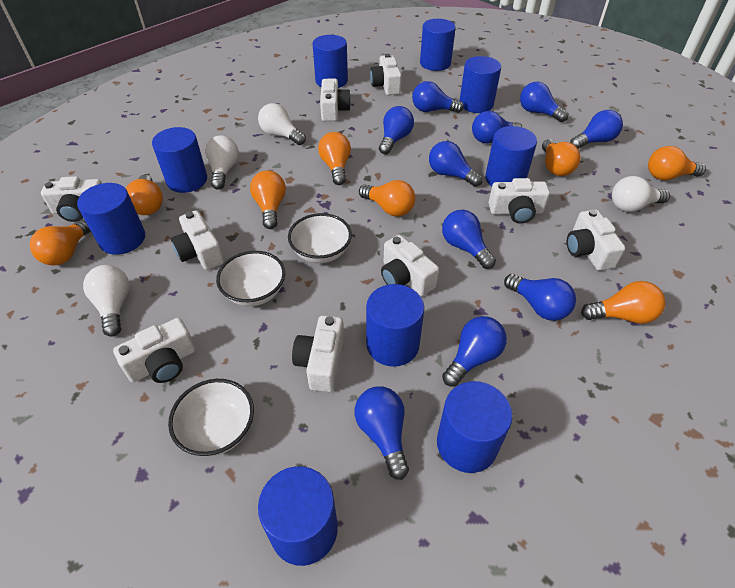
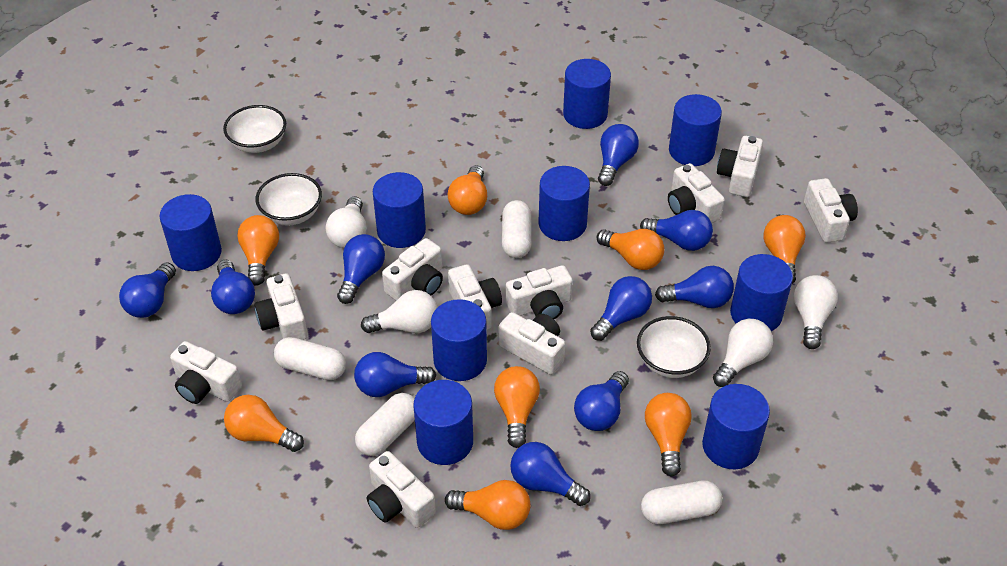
white camera: 9 -> 10
white capsule: 0 -> 4

